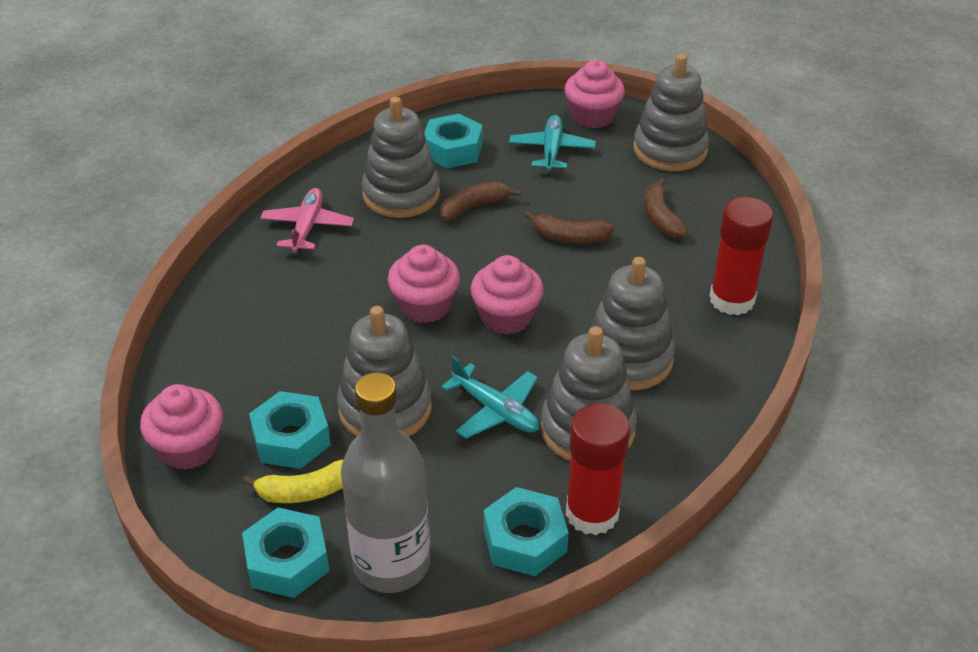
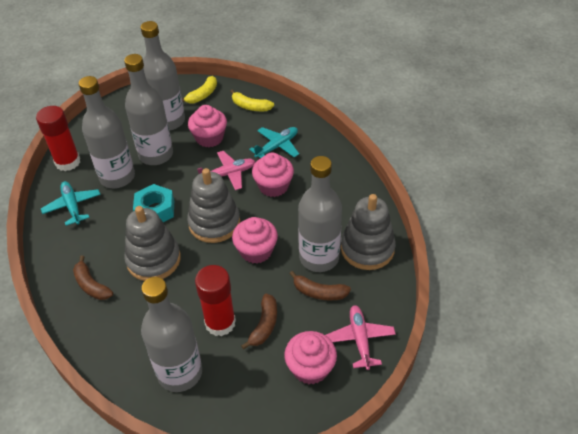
grey bottle: 1 -> 5
grey stacking toy: 5 -> 3
pink plane: 1 -> 2
turquoise nut: 4 -> 1
yellow banana: 1 -> 2

